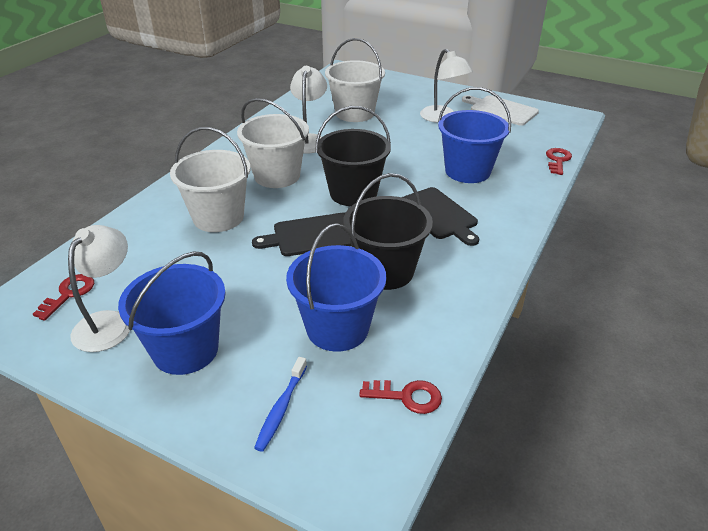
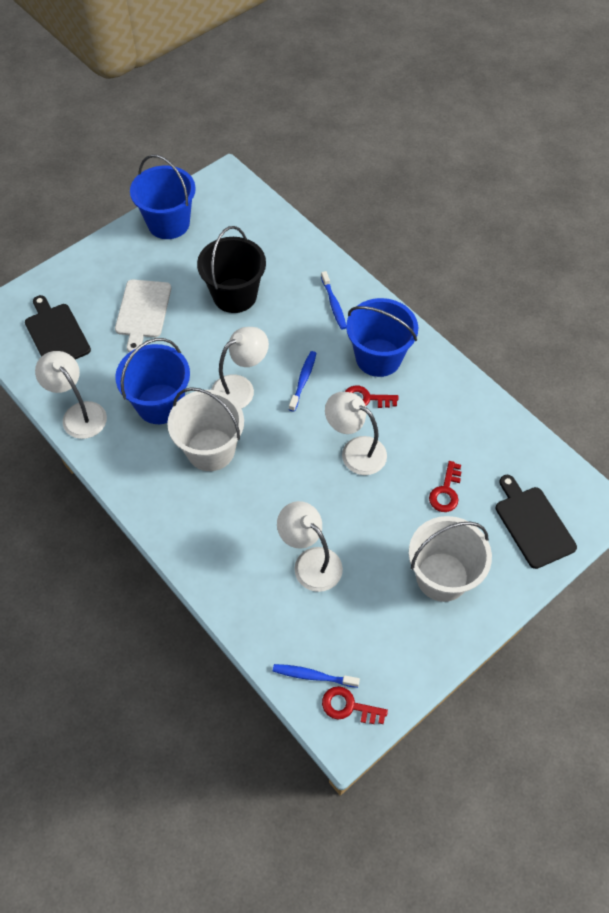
black bucket: 2 -> 1
blue toothbrush: 1 -> 3
white bucket: 3 -> 2
white lamp: 3 -> 4

